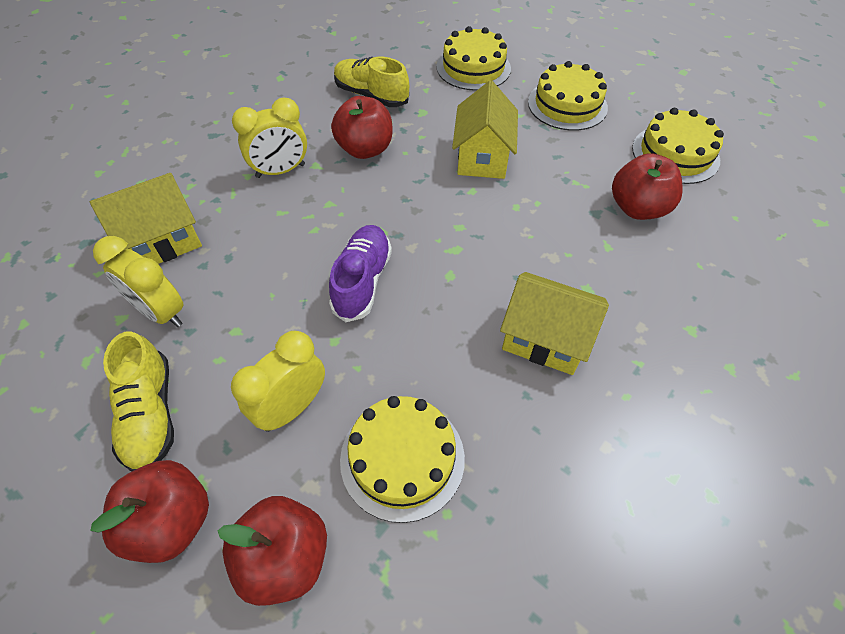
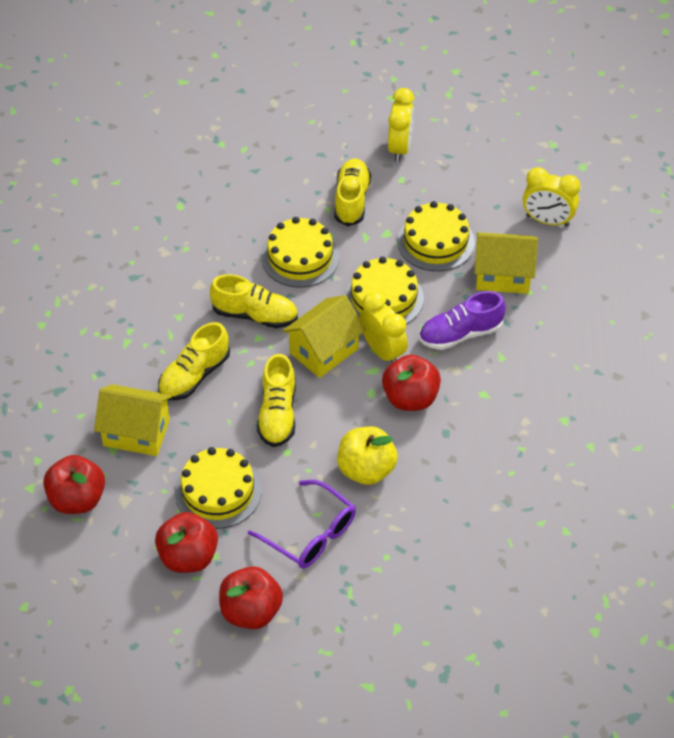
purple glasses: 0 -> 1
yellow apple: 0 -> 1
yellow shoe: 2 -> 4

